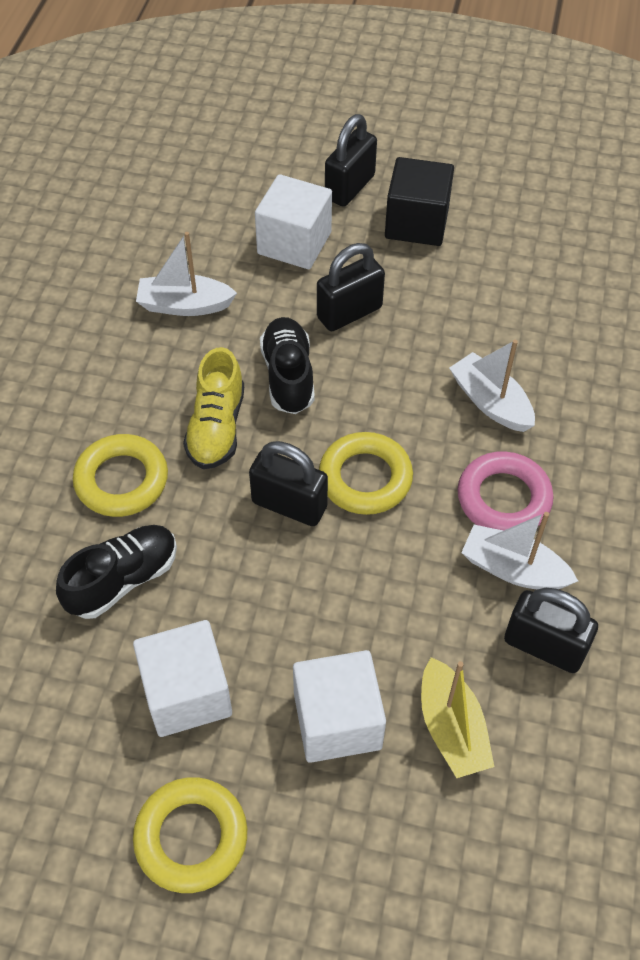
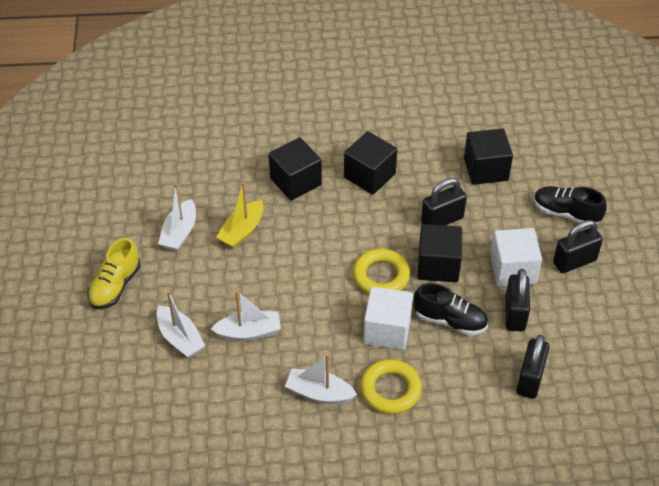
black cube: 1 -> 4
pink ring: 1 -> 0
white boat: 3 -> 4
white cube: 3 -> 2
yellow ring: 3 -> 2

